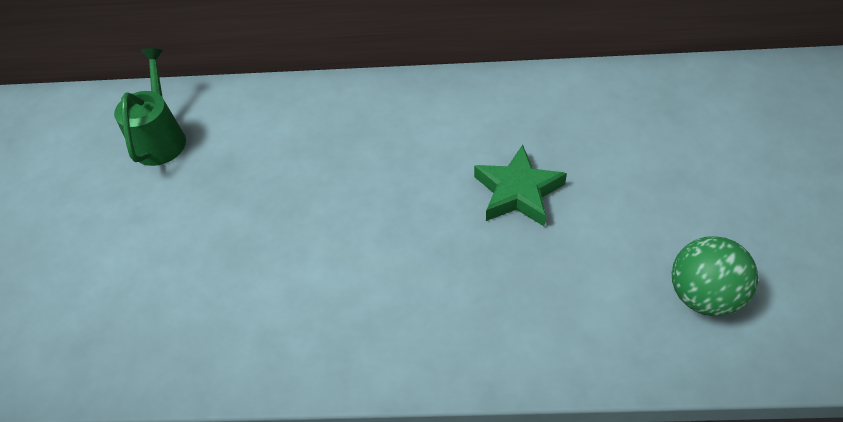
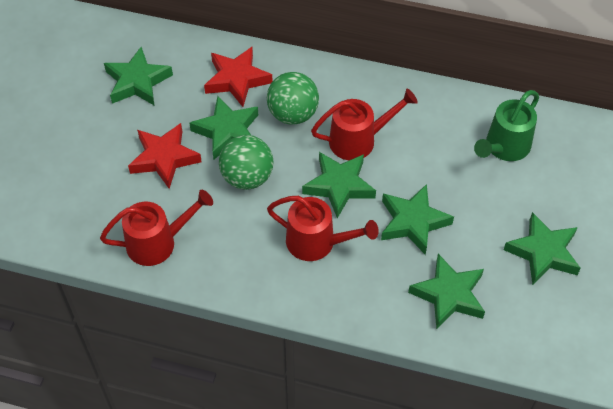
green ball: 1 -> 2
green star: 1 -> 6
red star: 0 -> 2
red watering can: 0 -> 3

